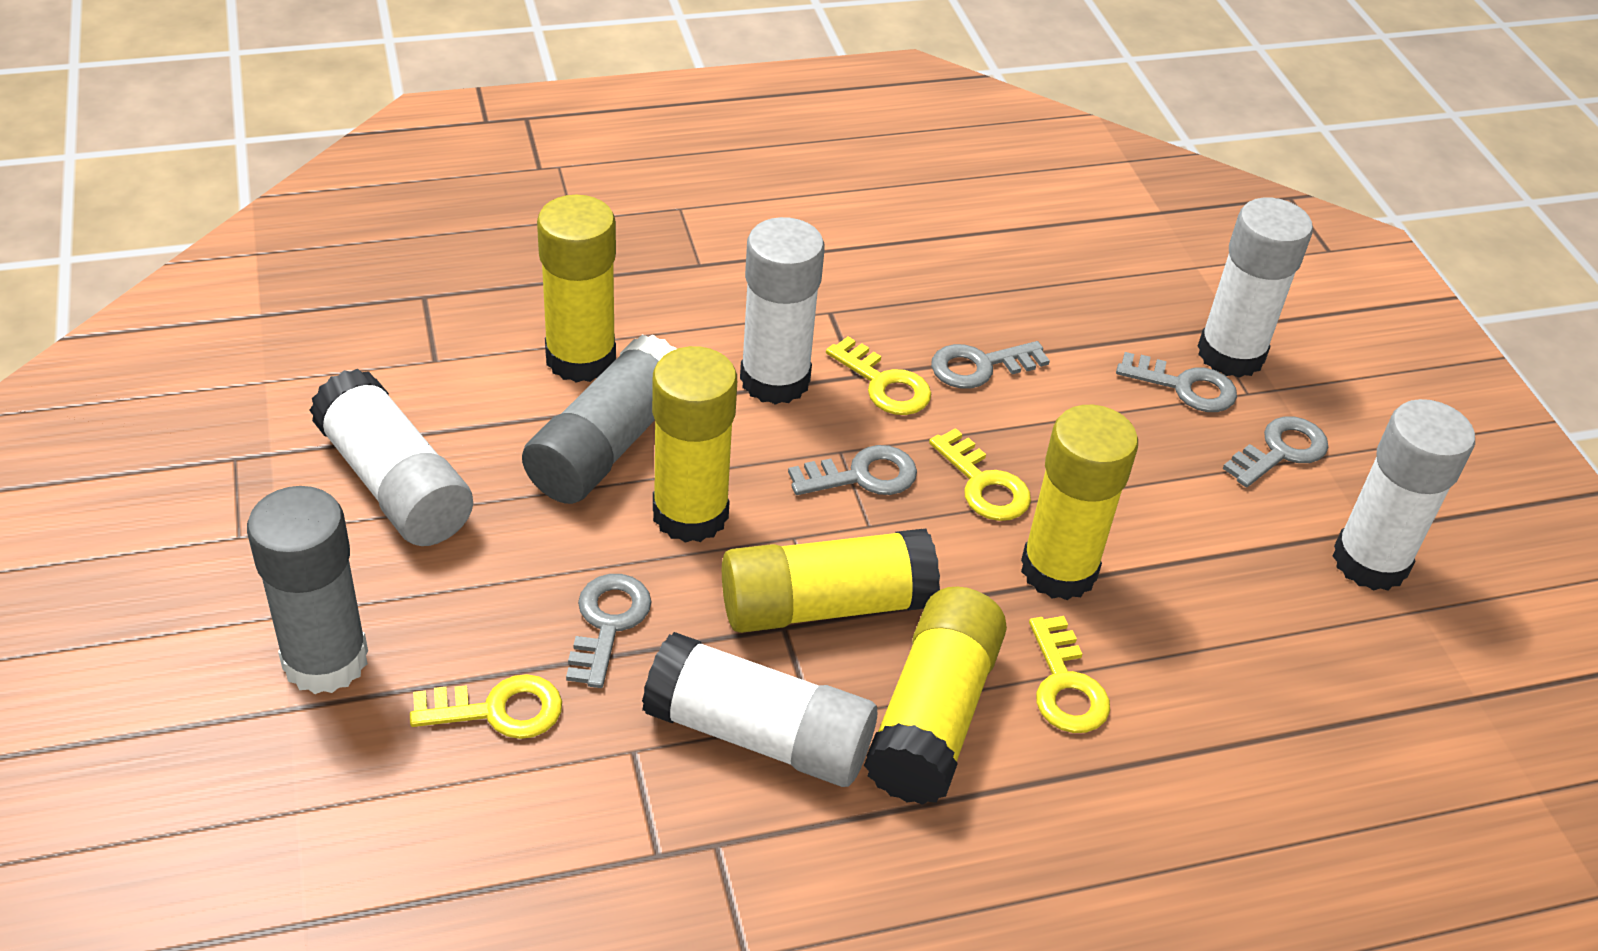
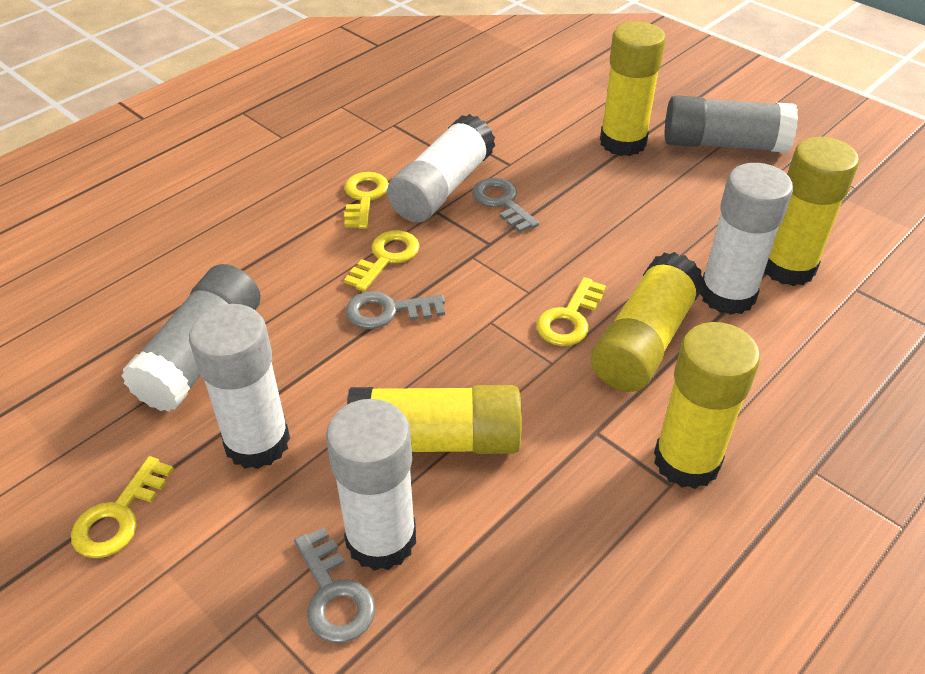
grey key: 5 -> 3
white glue stick: 5 -> 4

